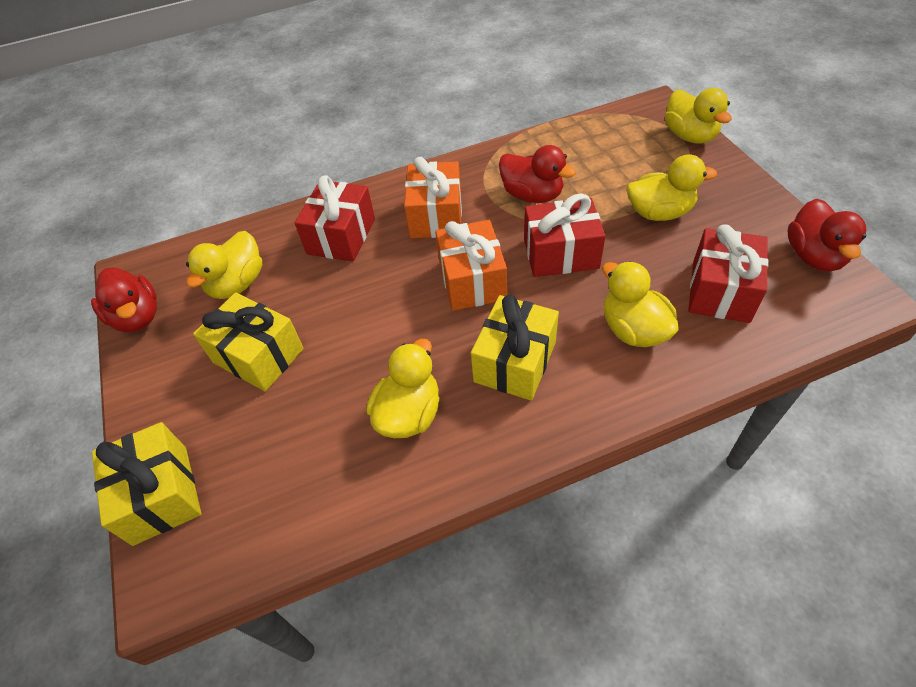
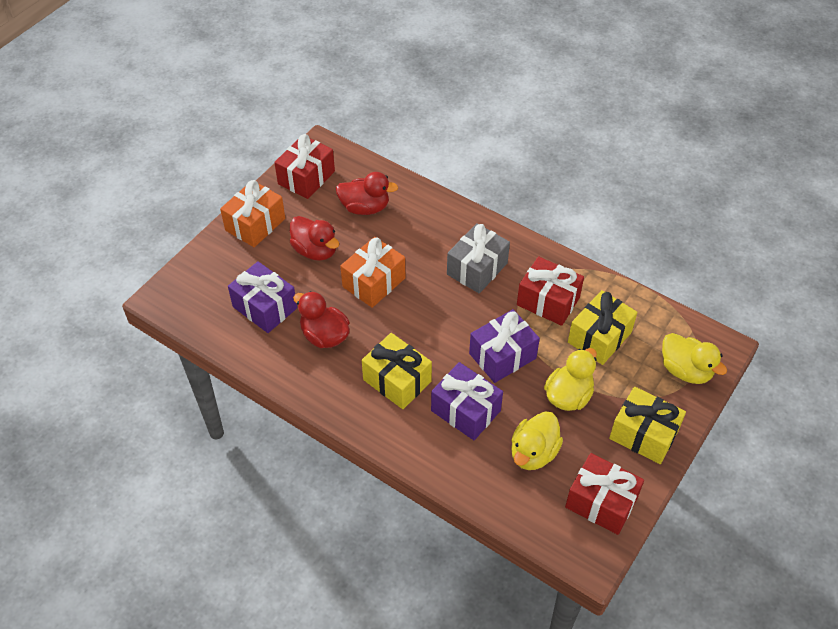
grey gift: 0 -> 1
purple gift: 0 -> 3
yellow duck: 5 -> 3

